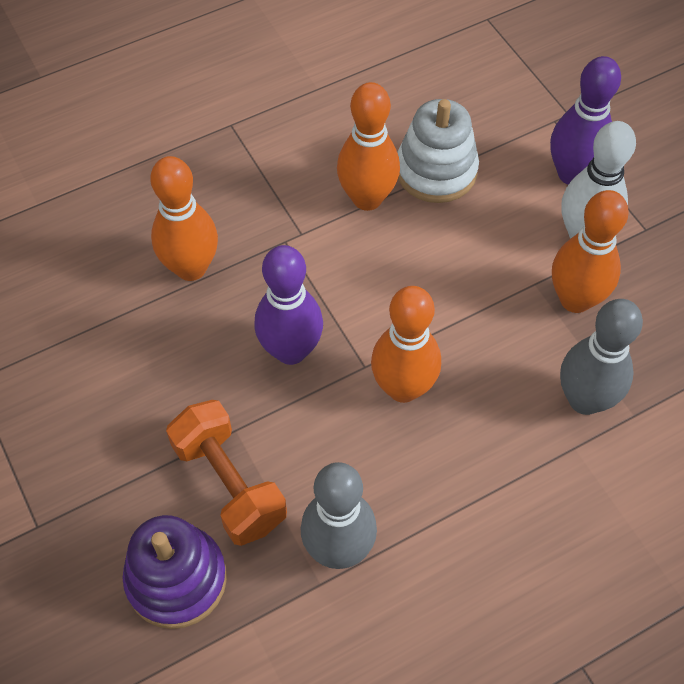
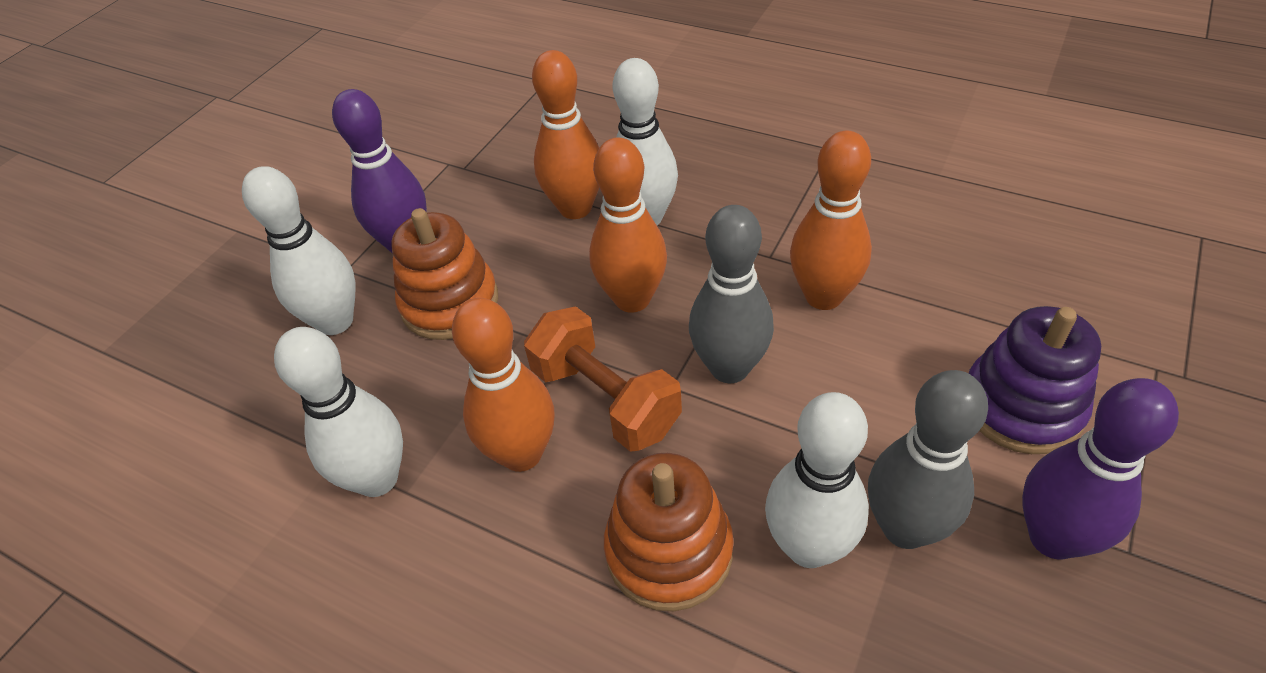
orange stacking toy: 0 -> 2
white bowling pin: 1 -> 4
white stacking toy: 1 -> 0

